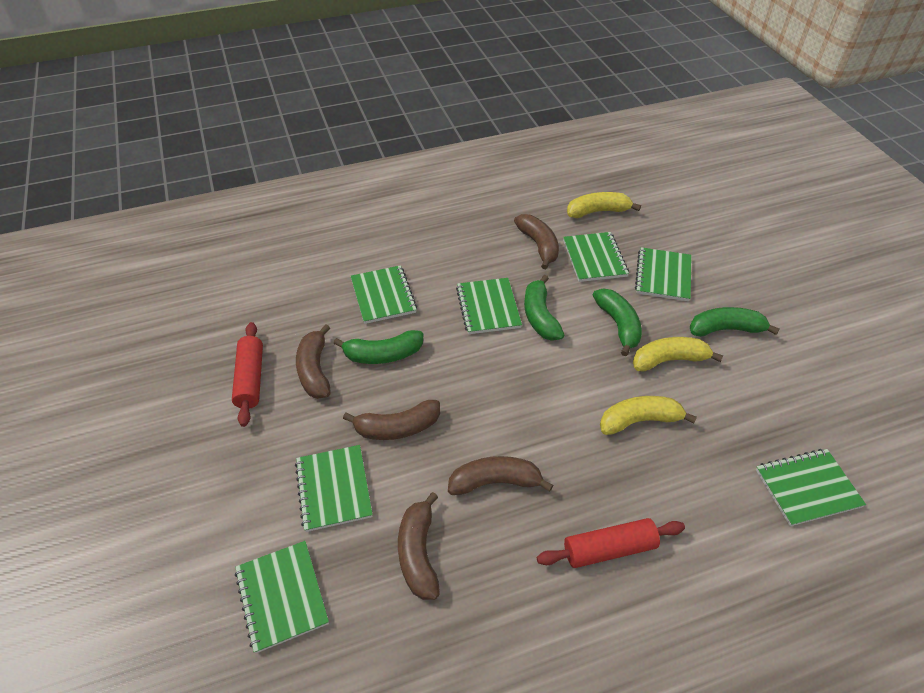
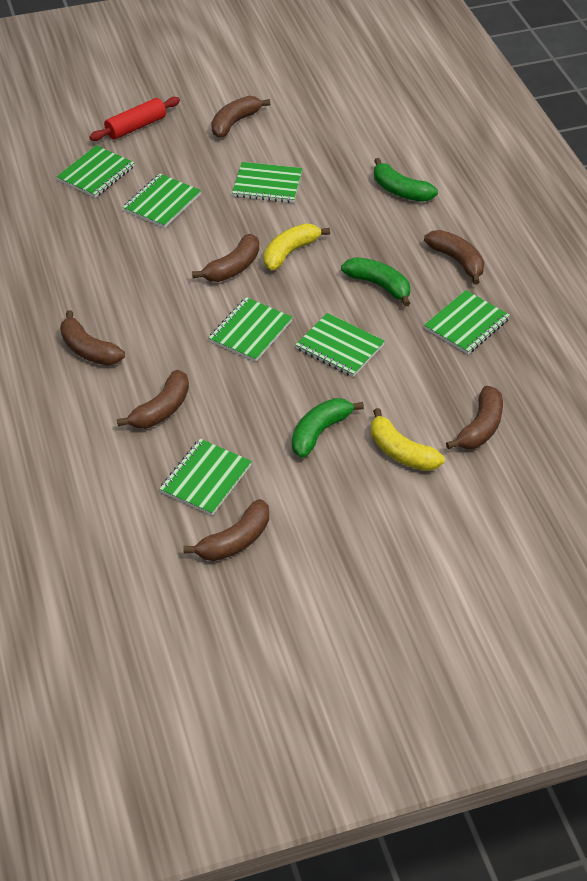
brown banana: 5 -> 7
green banana: 4 -> 3
red rolling pin: 2 -> 1
yellow banana: 3 -> 2

